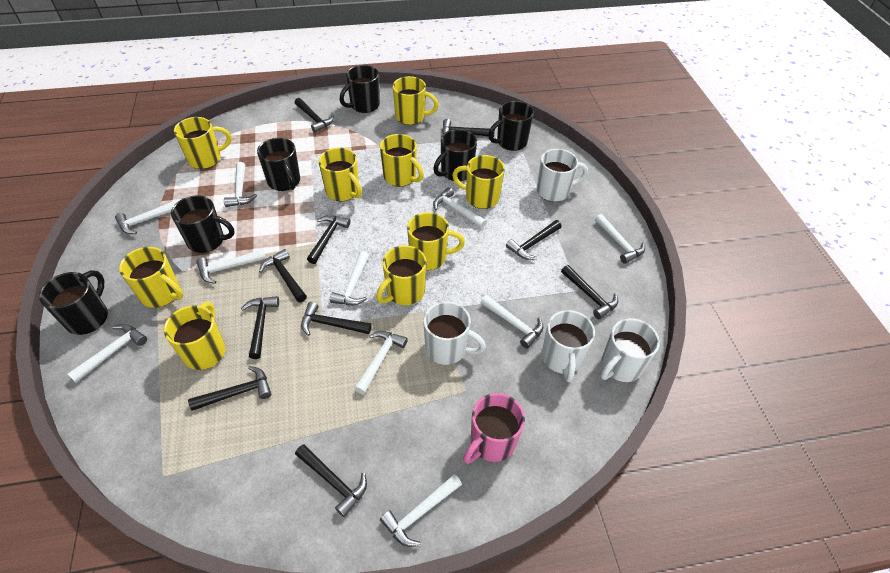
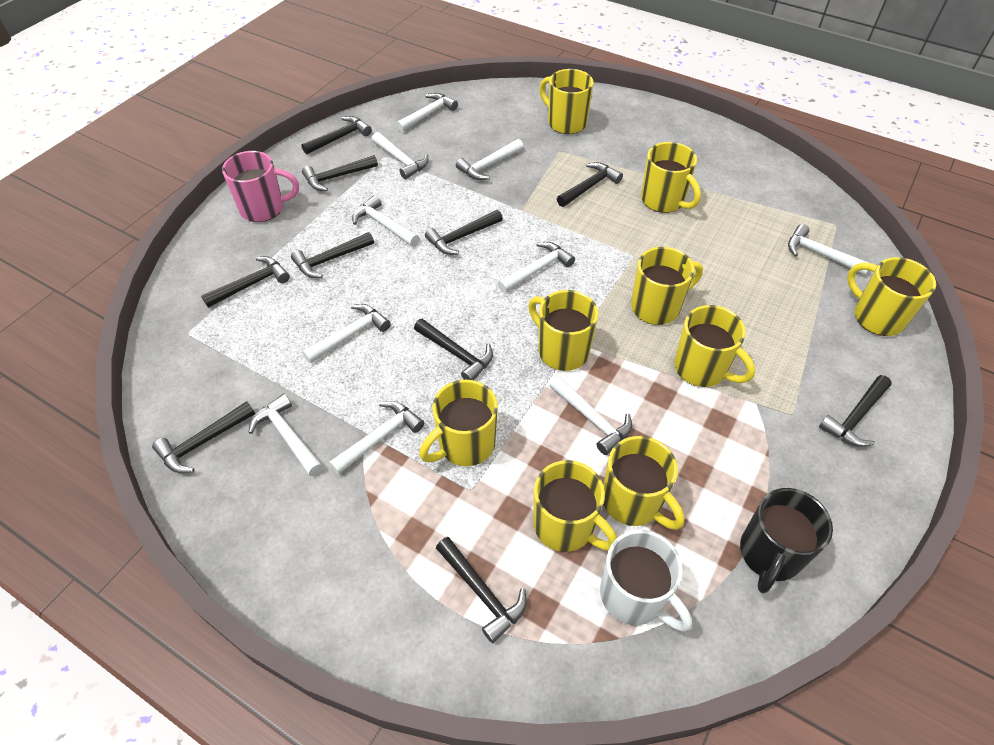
black mug: 6 -> 1
white mug: 4 -> 1

